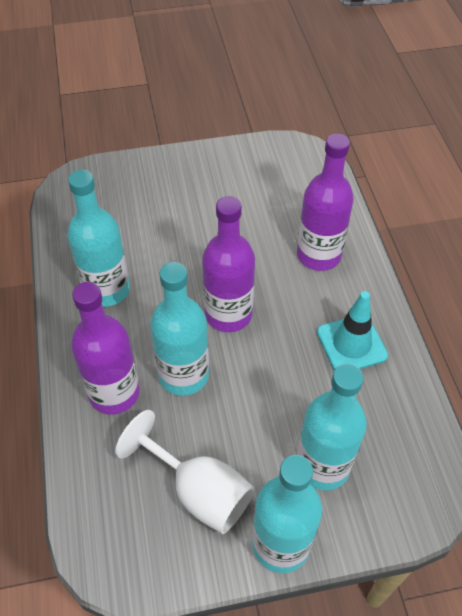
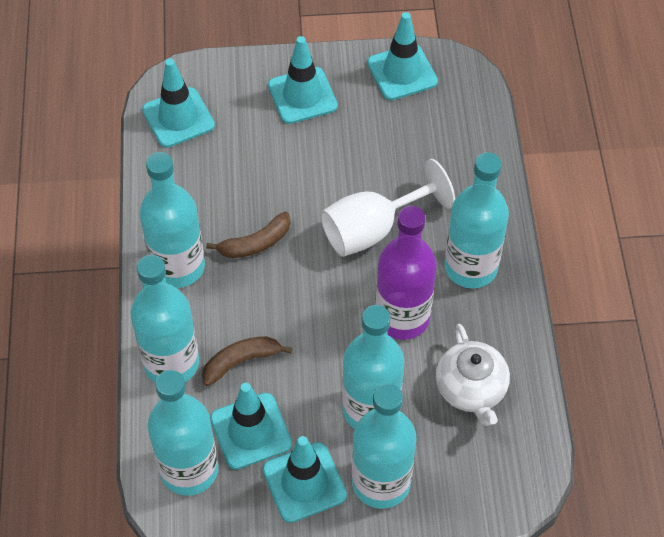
brown banana: 0 -> 2
purple bottle: 3 -> 1
turquoise bottle: 4 -> 6
turquoise traffic cone: 1 -> 5
white teapot: 0 -> 1

